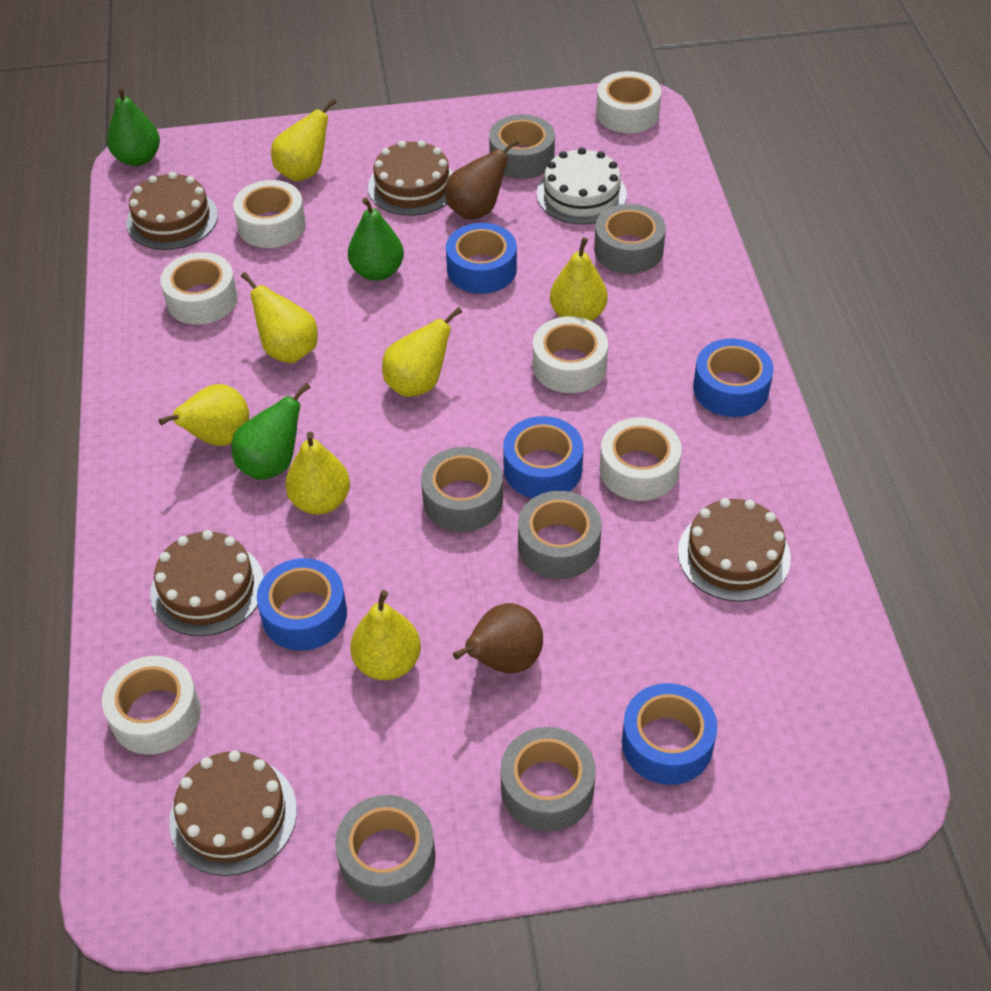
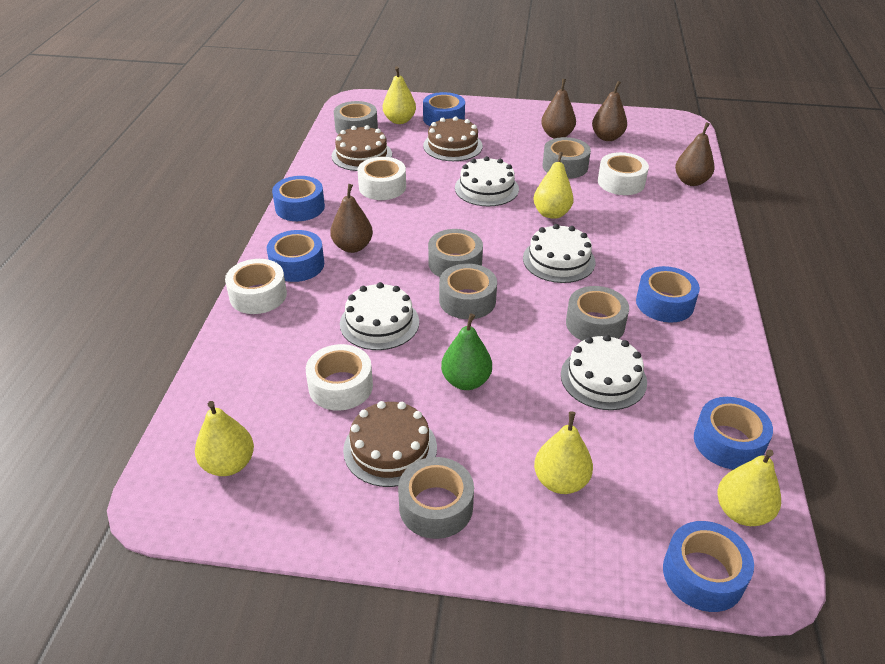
blue tape: 5 -> 6
brown cake: 5 -> 3
brown pear: 2 -> 4
green pear: 3 -> 1
white cake: 1 -> 4
white tape: 6 -> 4
yellow pear: 7 -> 5

